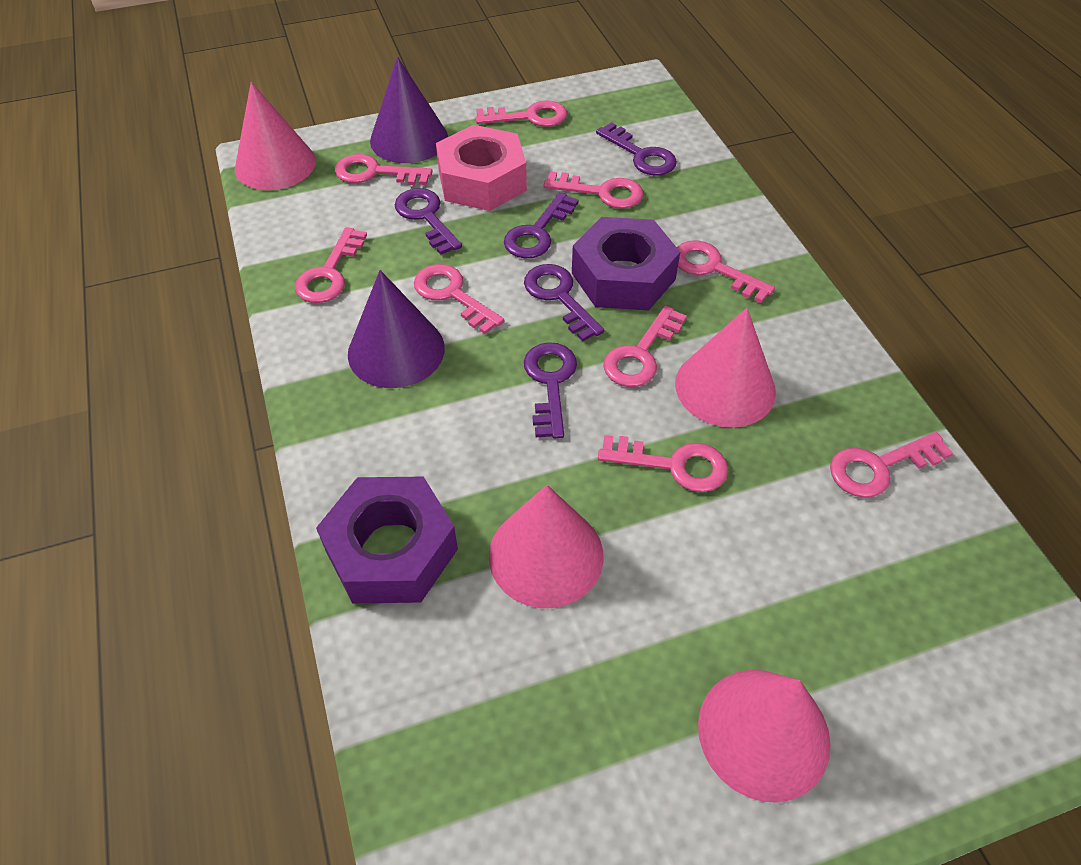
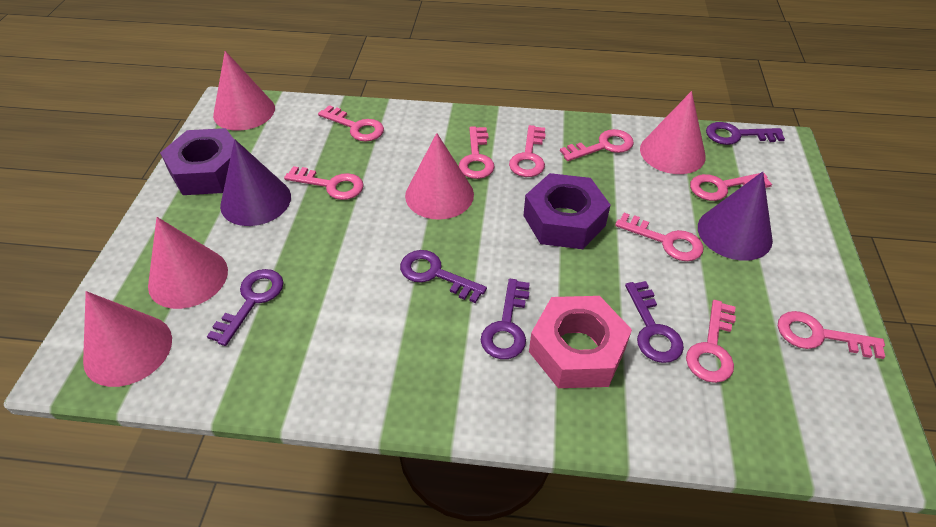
pink cone: 4 -> 5

